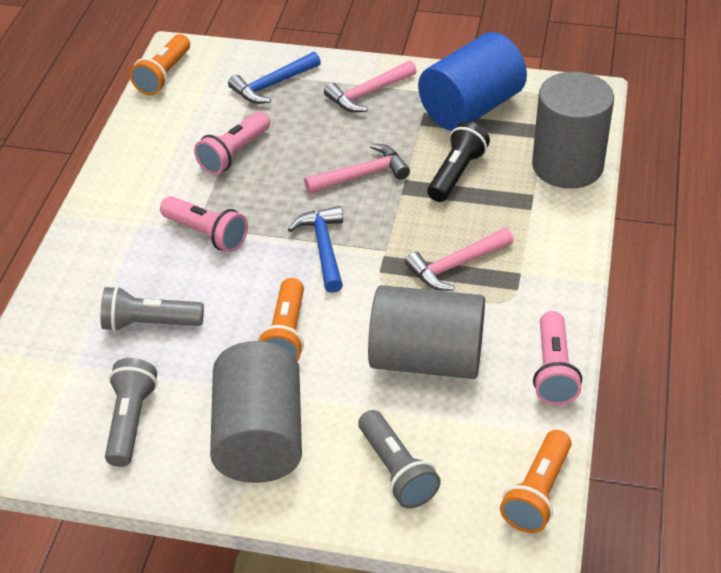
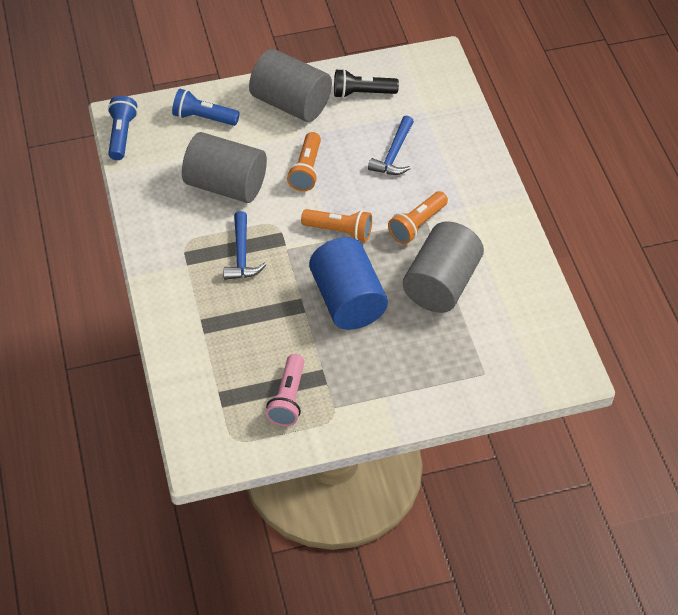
blue flashlight: 0 -> 2
grey flashlight: 3 -> 0
pink flashlight: 3 -> 1
pink hammer: 3 -> 0

